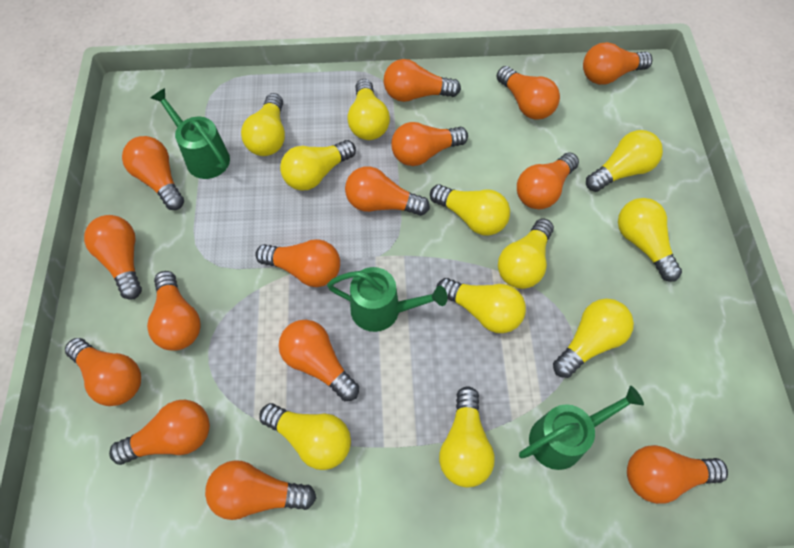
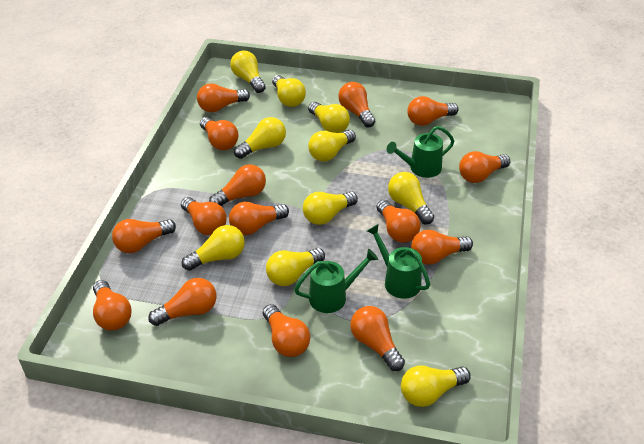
yellow light bulb: 11 -> 10

